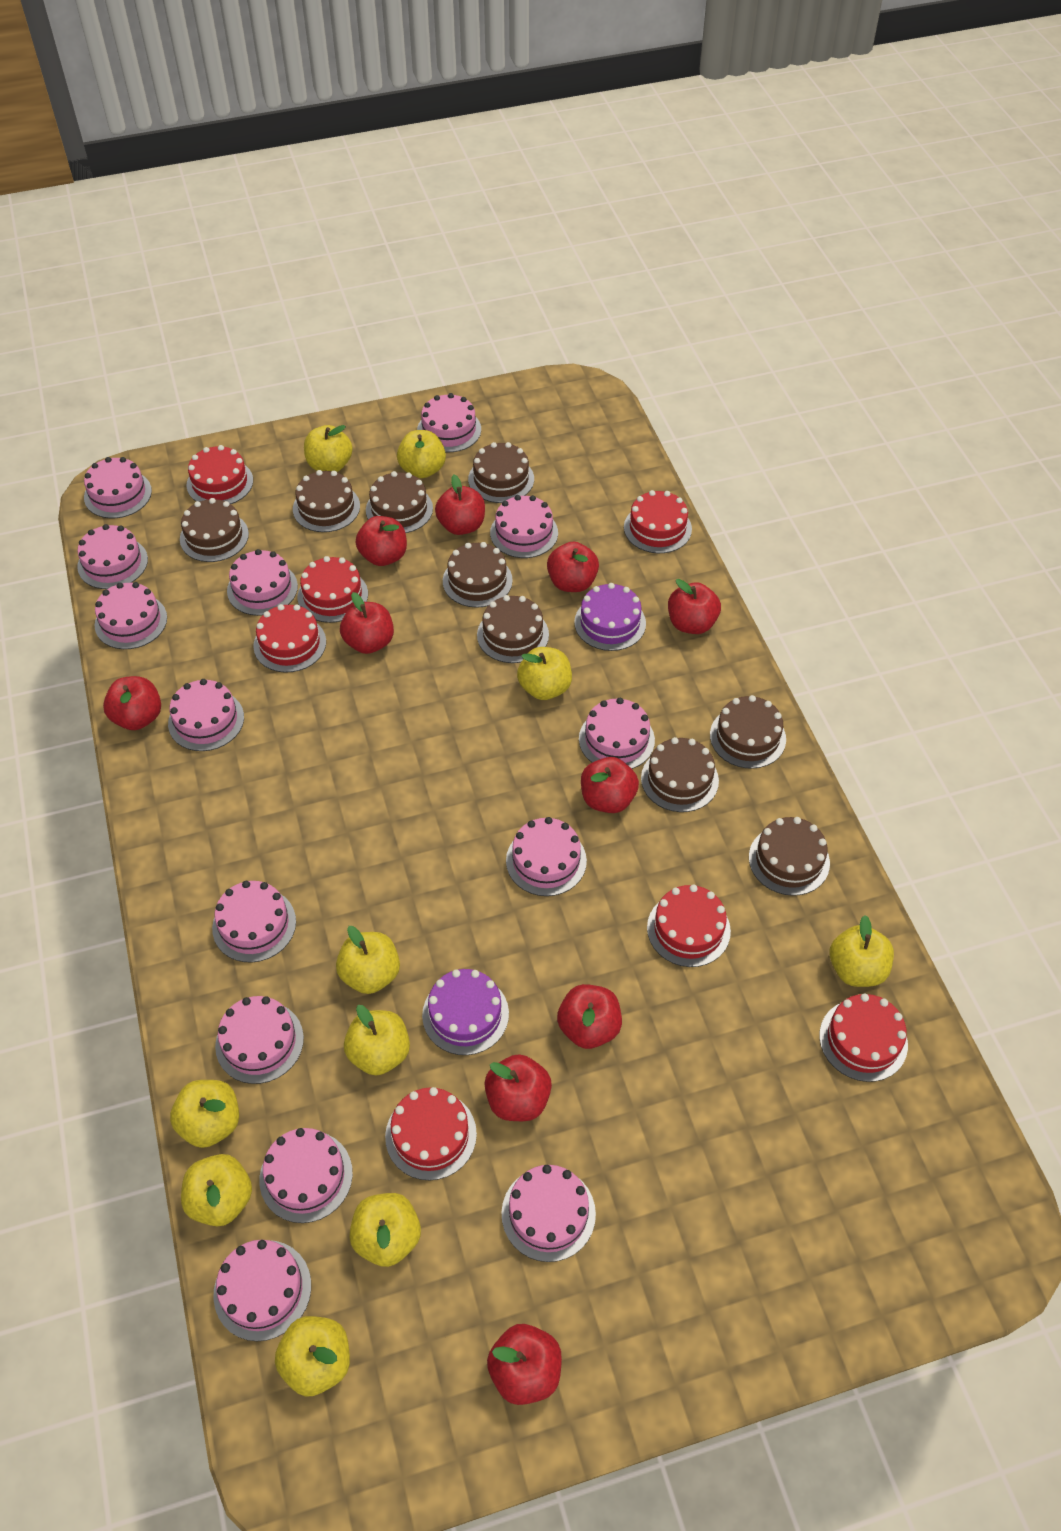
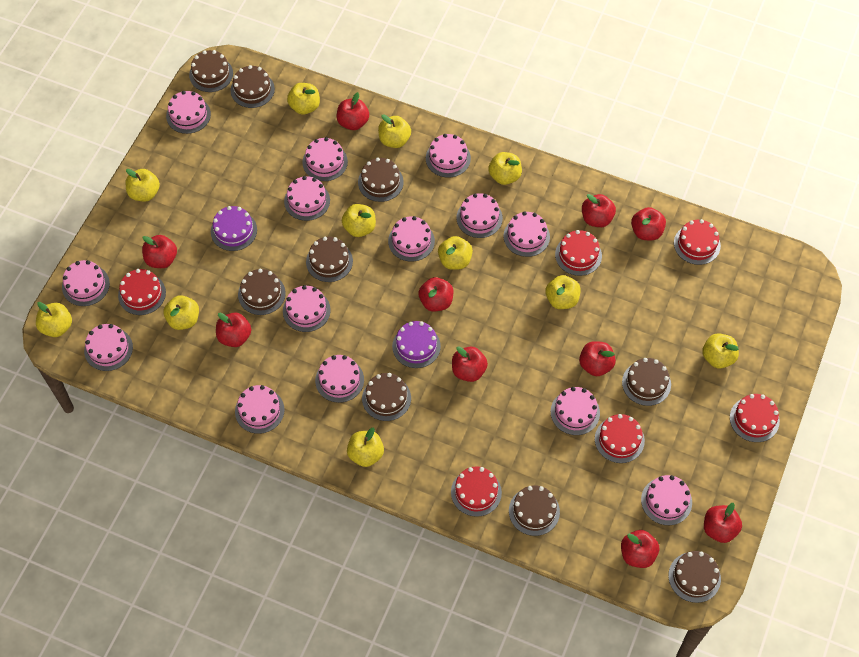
red cake: 7 -> 6
yellow apple: 10 -> 11

